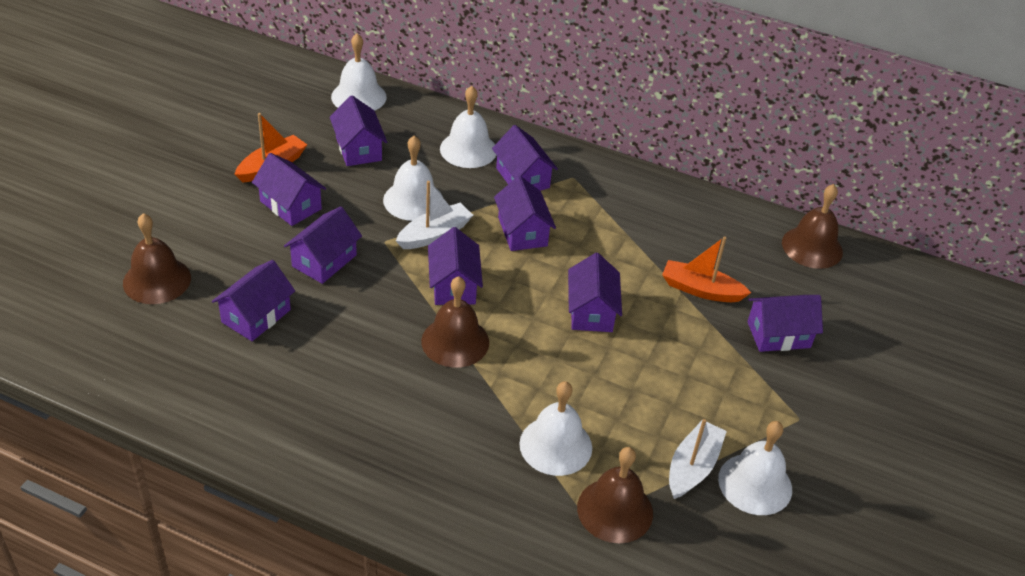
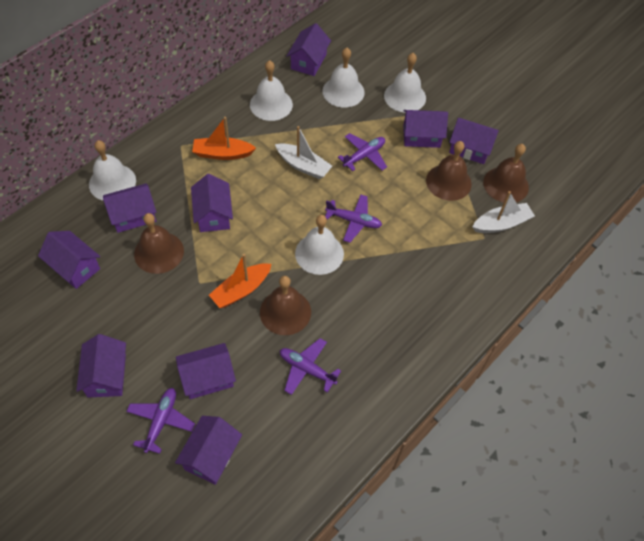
purple plane: 0 -> 4

